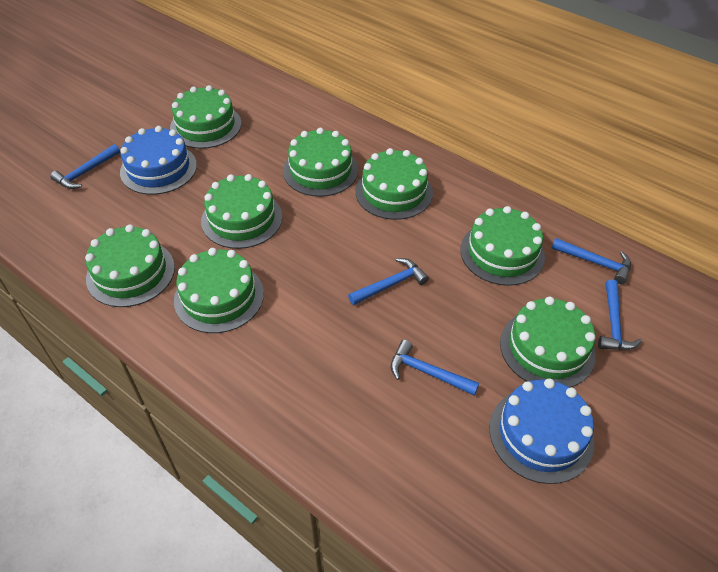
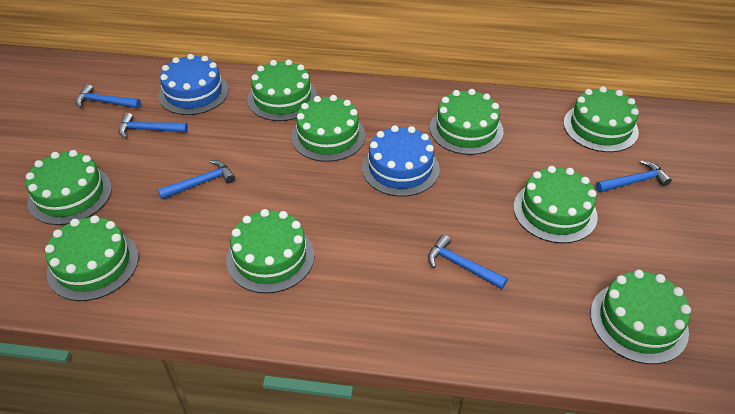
green cake: 8 -> 9

